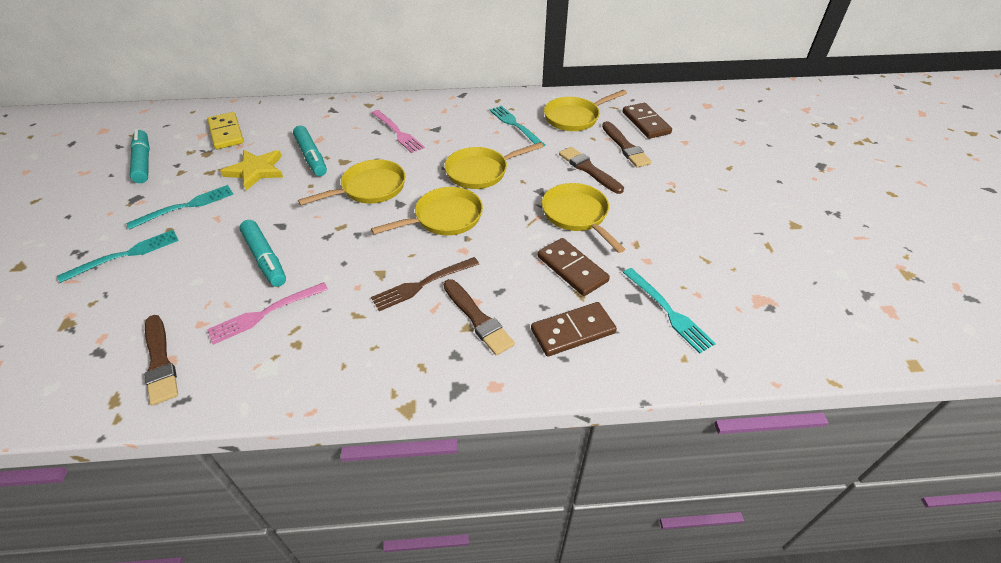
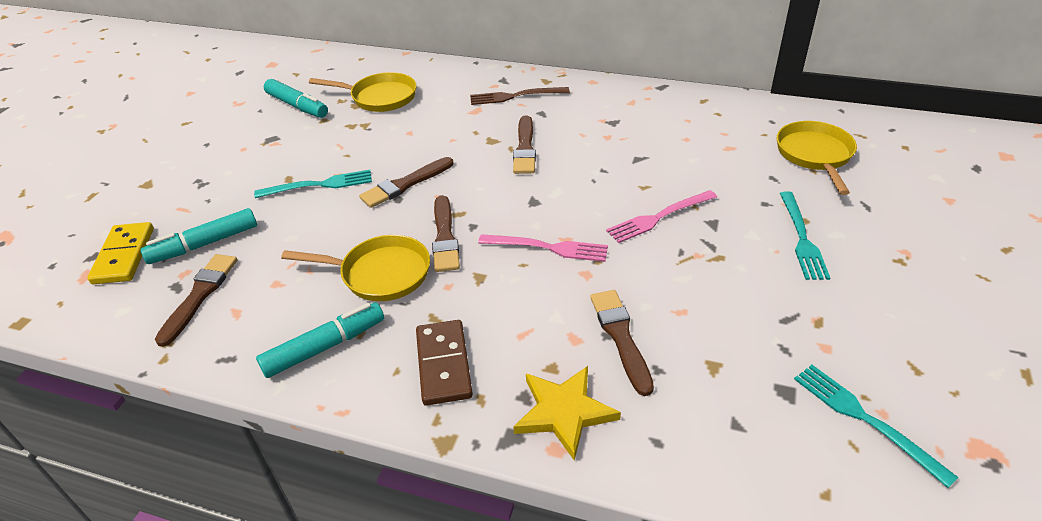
brown brush: 4 -> 5
brown domino: 3 -> 1
turquoise fork: 4 -> 3
yellow pan: 5 -> 3

